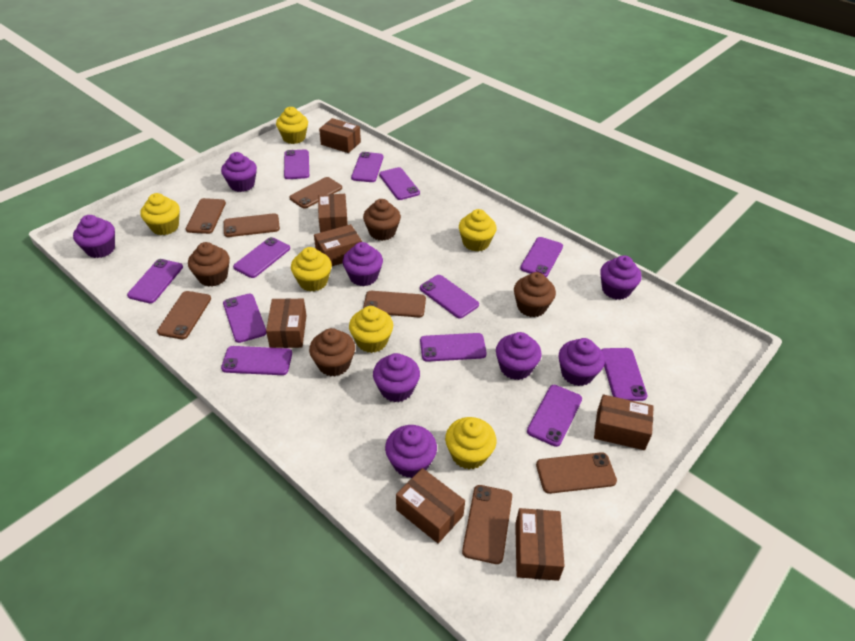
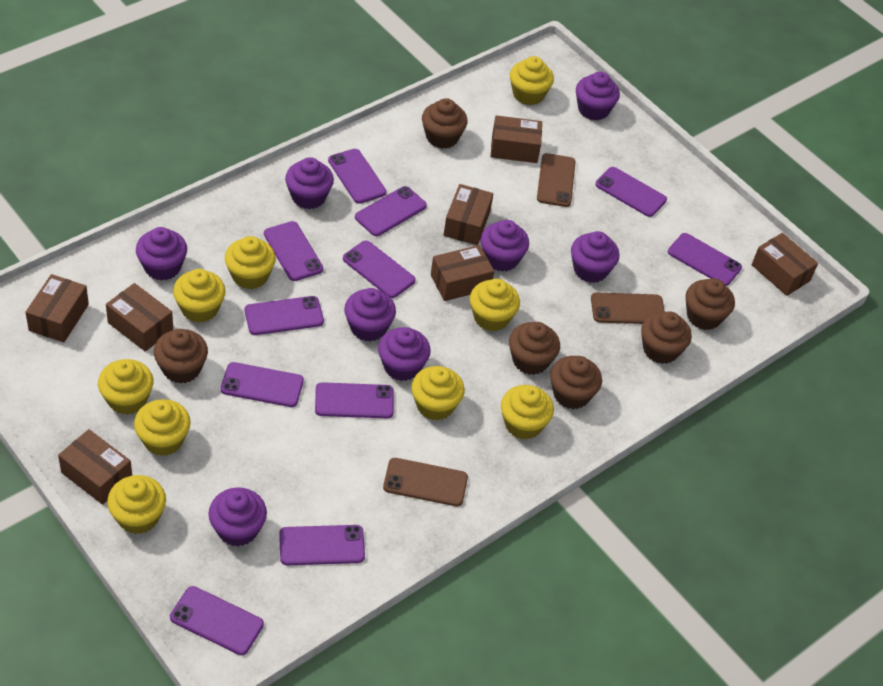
brown cupcake: 4 -> 6
brown phone: 7 -> 3
purple phone: 12 -> 11
yellow cupcake: 6 -> 9

